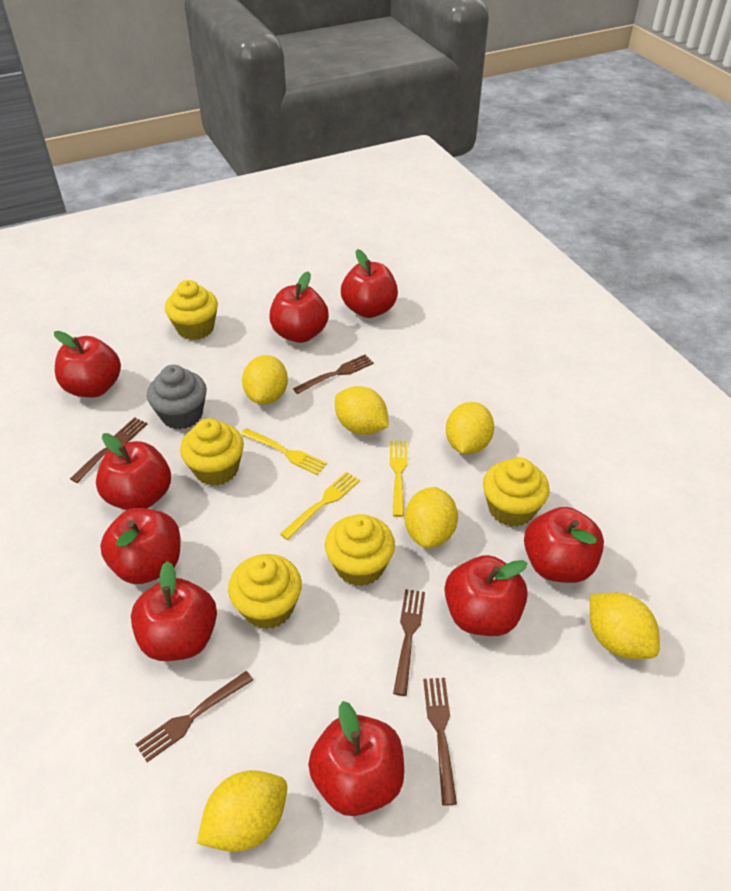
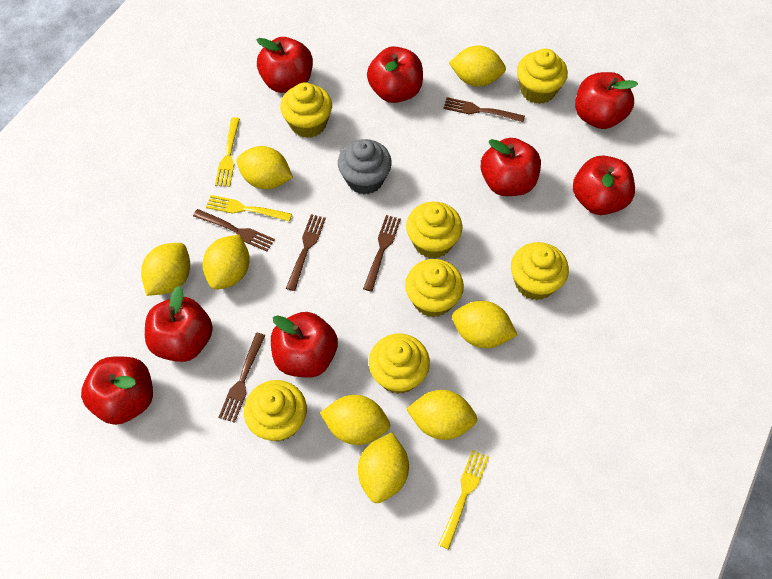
red apple: 9 -> 8
yellow cupcake: 5 -> 7
yellow lemon: 6 -> 8

